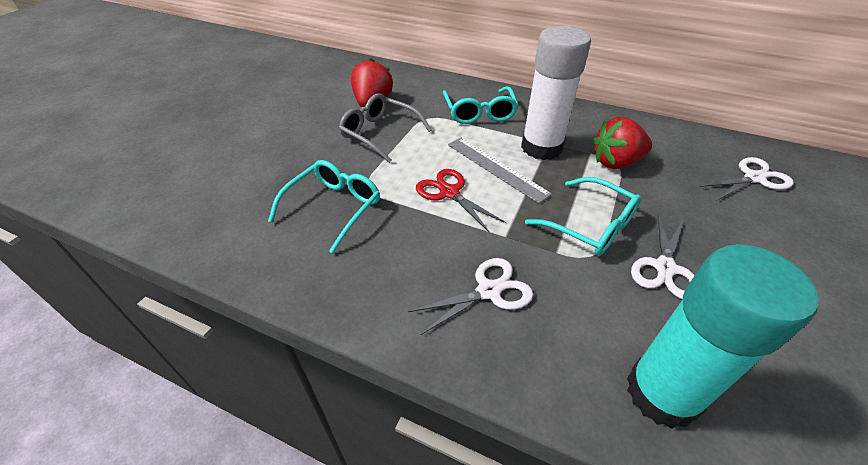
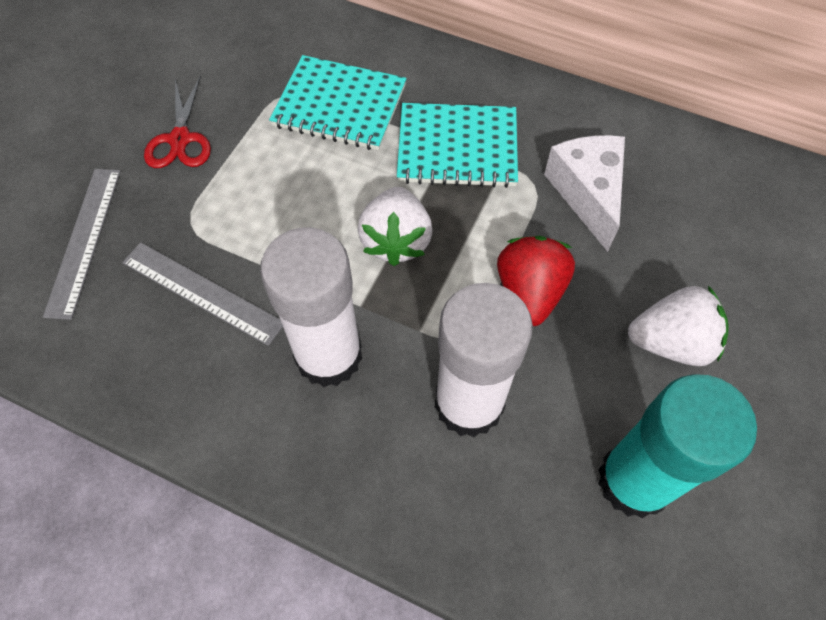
grey glasses: 1 -> 0
grey ruler: 1 -> 2
red strawberry: 2 -> 1
turquoise glasses: 3 -> 0
turquoise notebook: 0 -> 2
white cheese: 0 -> 1
white glue stick: 1 -> 2
white scissors: 3 -> 0
white strawberry: 0 -> 2

